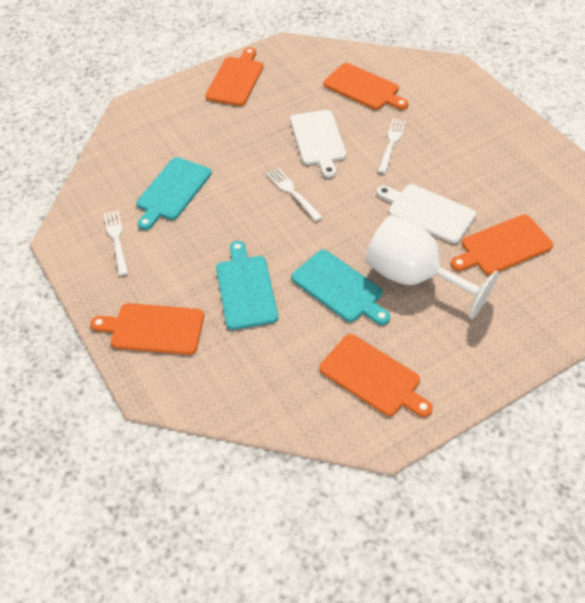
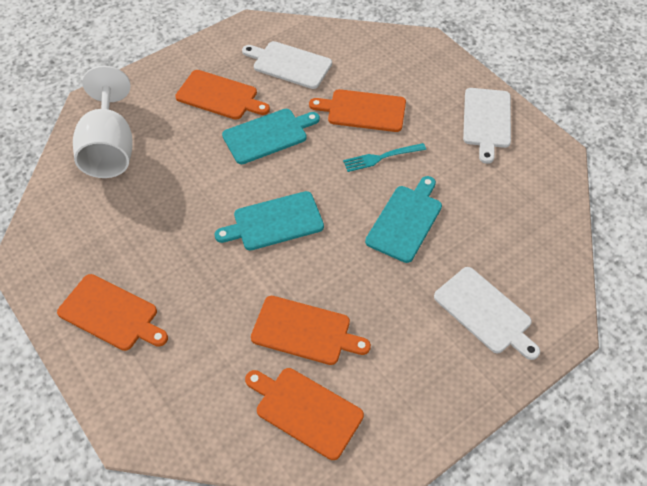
turquoise fork: 0 -> 1
white cutting board: 2 -> 3
white fork: 3 -> 0

